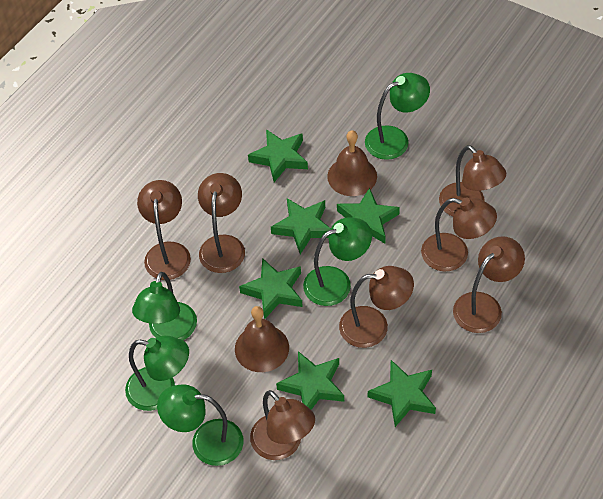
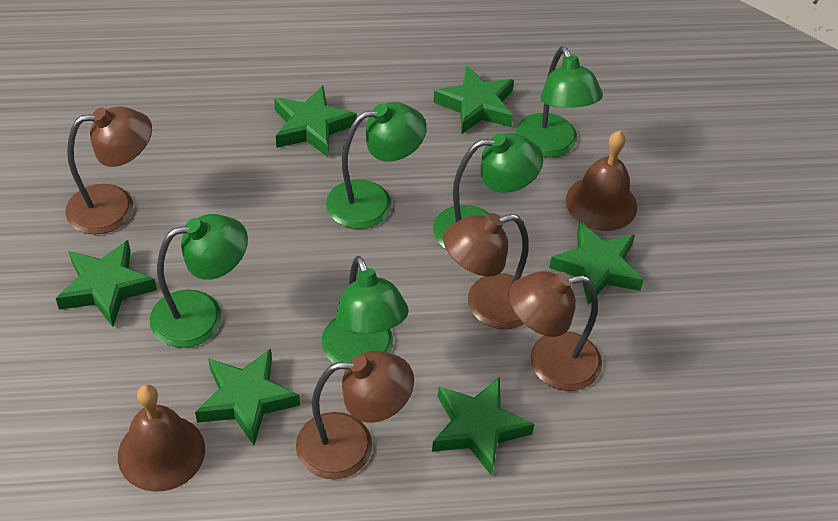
brown lamp: 7 -> 4

